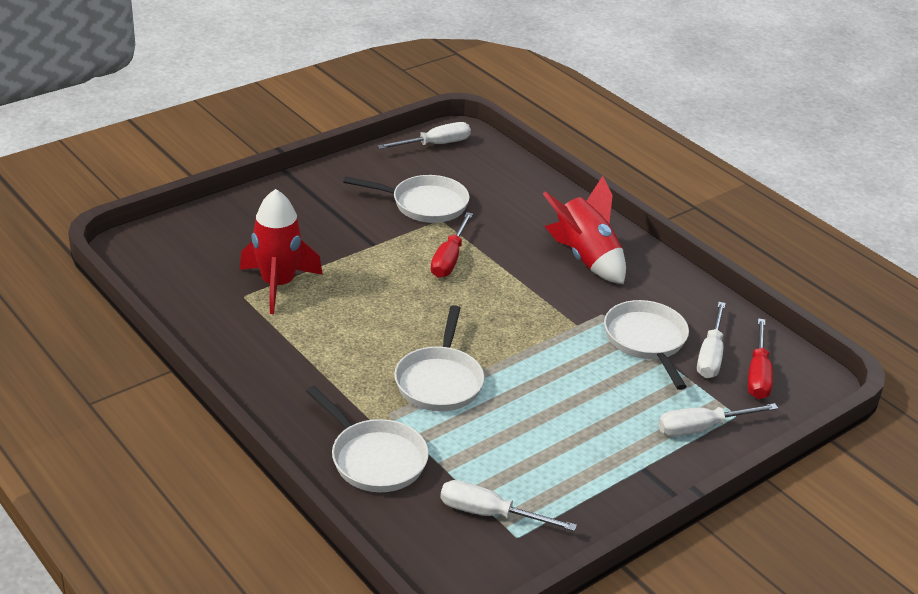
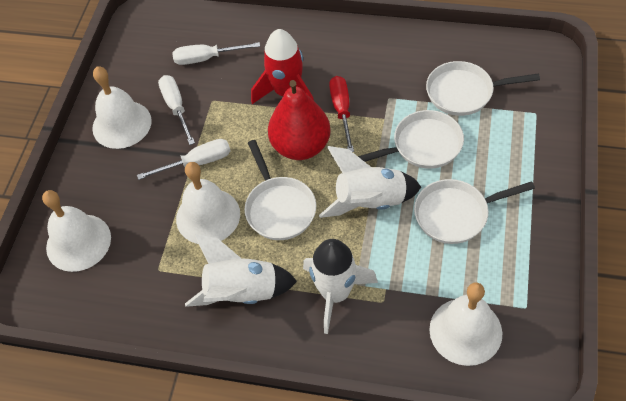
red pear: 0 -> 1
red rocket: 2 -> 1
red screwdriver: 2 -> 1
white bell: 0 -> 4
white rocket: 0 -> 3
white screwdriver: 4 -> 3

